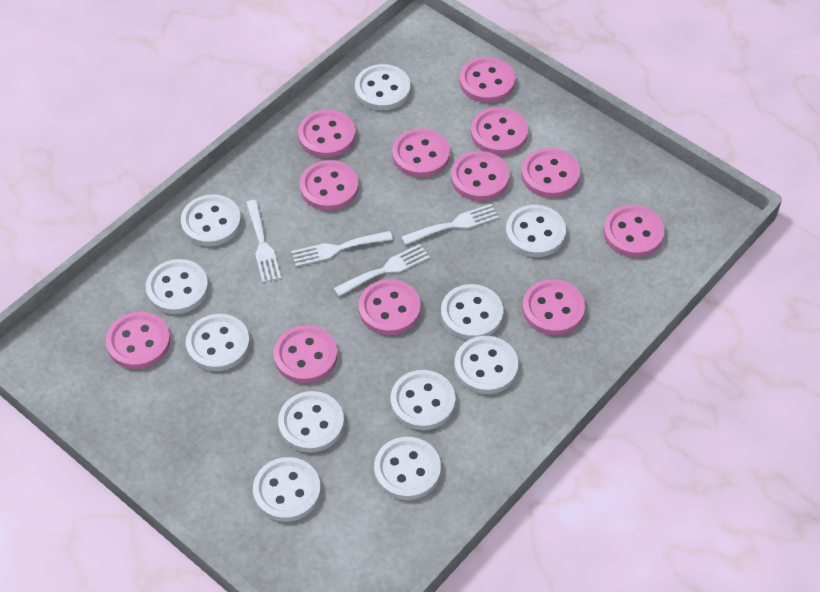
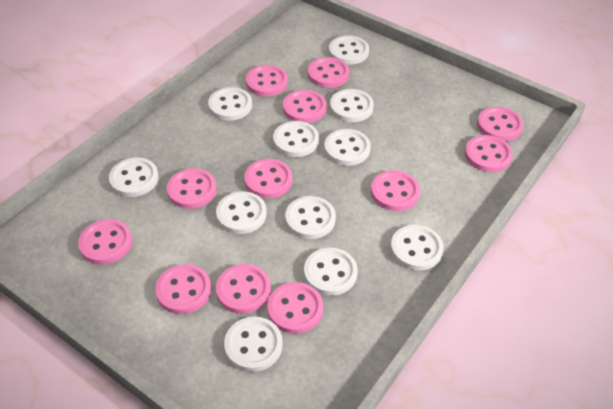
white fork: 4 -> 0

